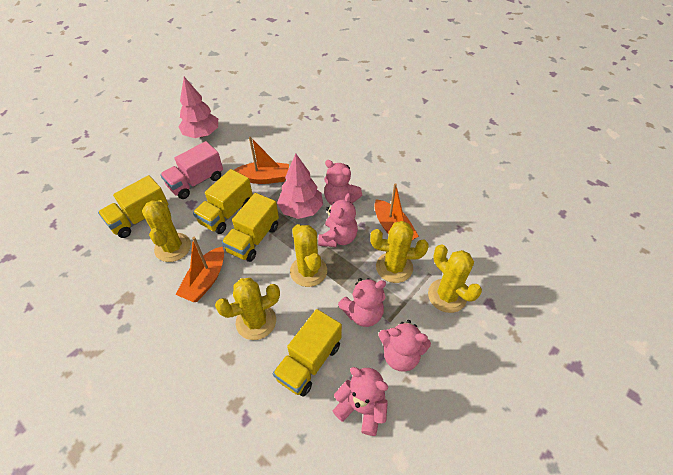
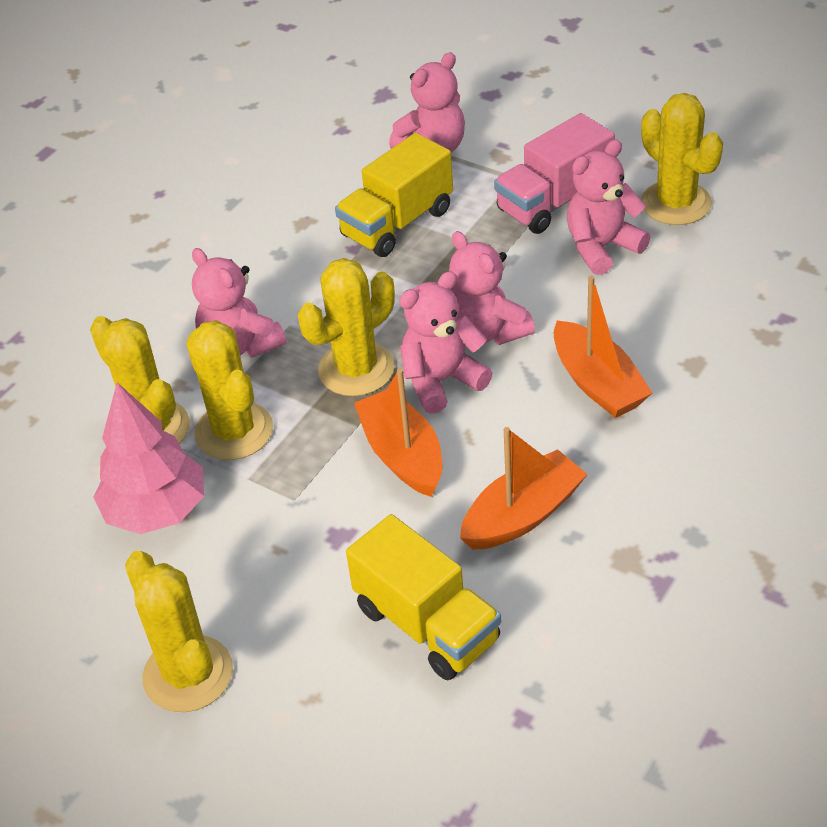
pink tree: 2 -> 1
yellow truck: 4 -> 2

